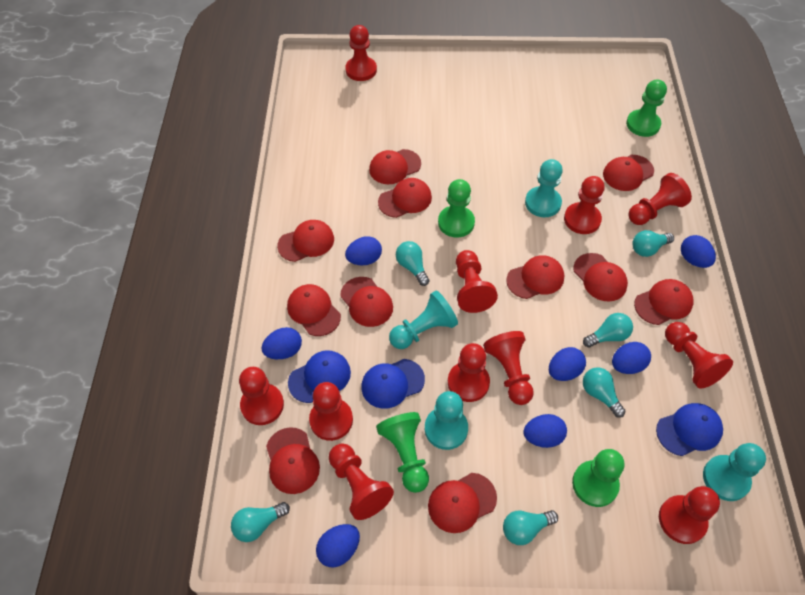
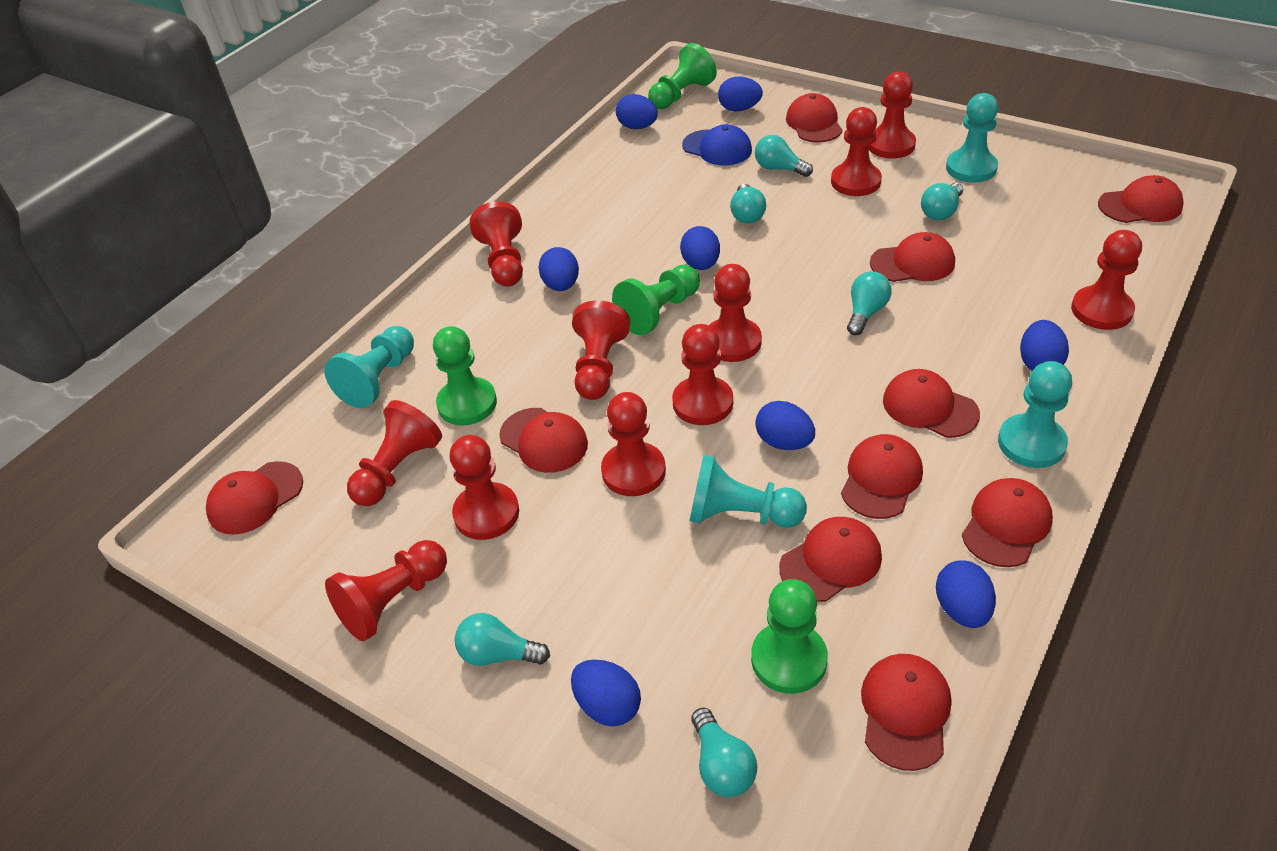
blue cap: 3 -> 1
blue egg: 7 -> 8
red cap: 11 -> 10

